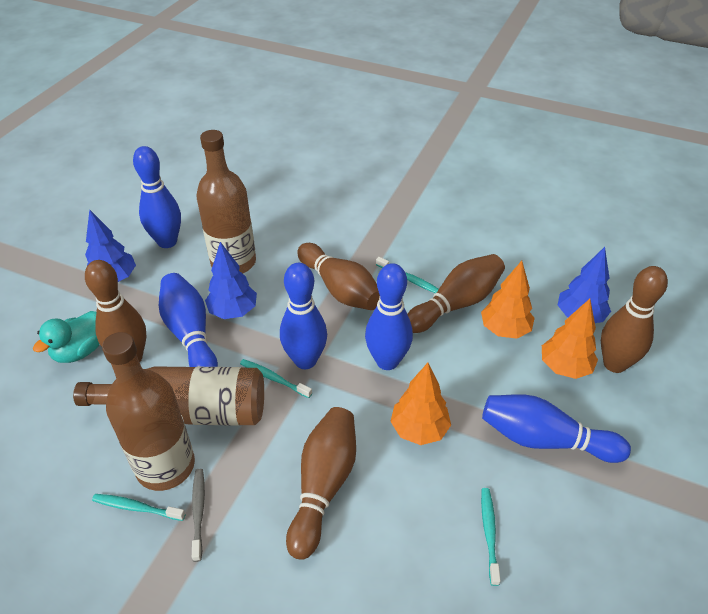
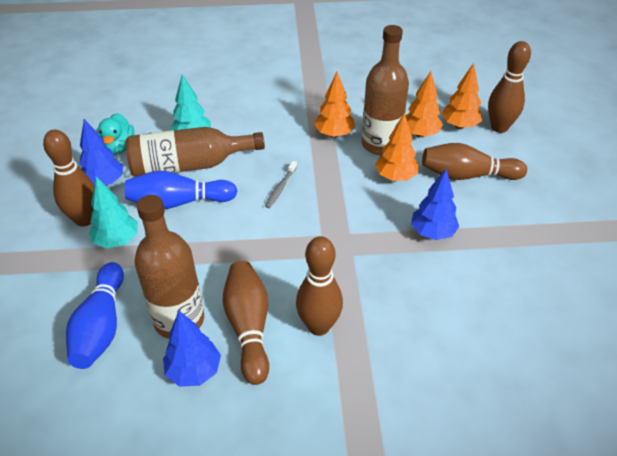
blue bowling pin: 5 -> 2
orange tree: 3 -> 4
turquoise toothbrush: 4 -> 0
turquoise tree: 0 -> 2

